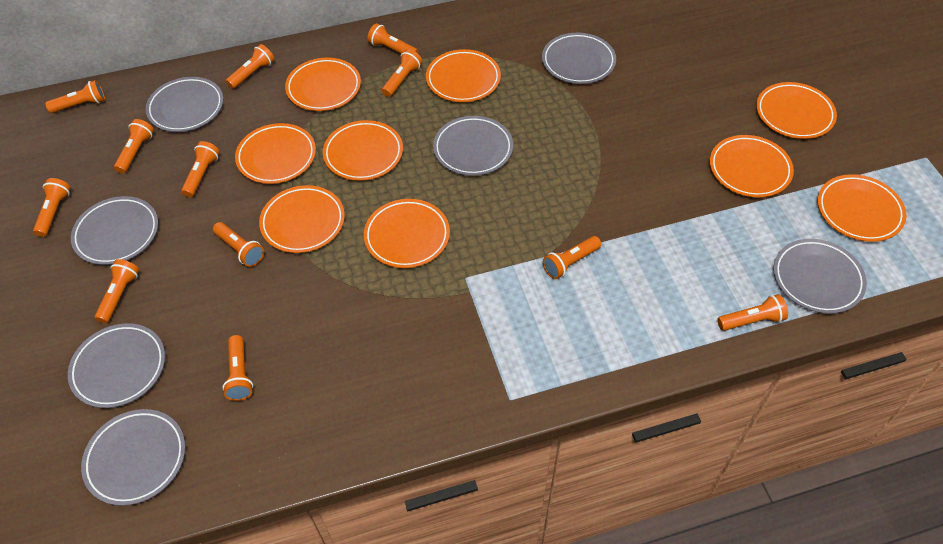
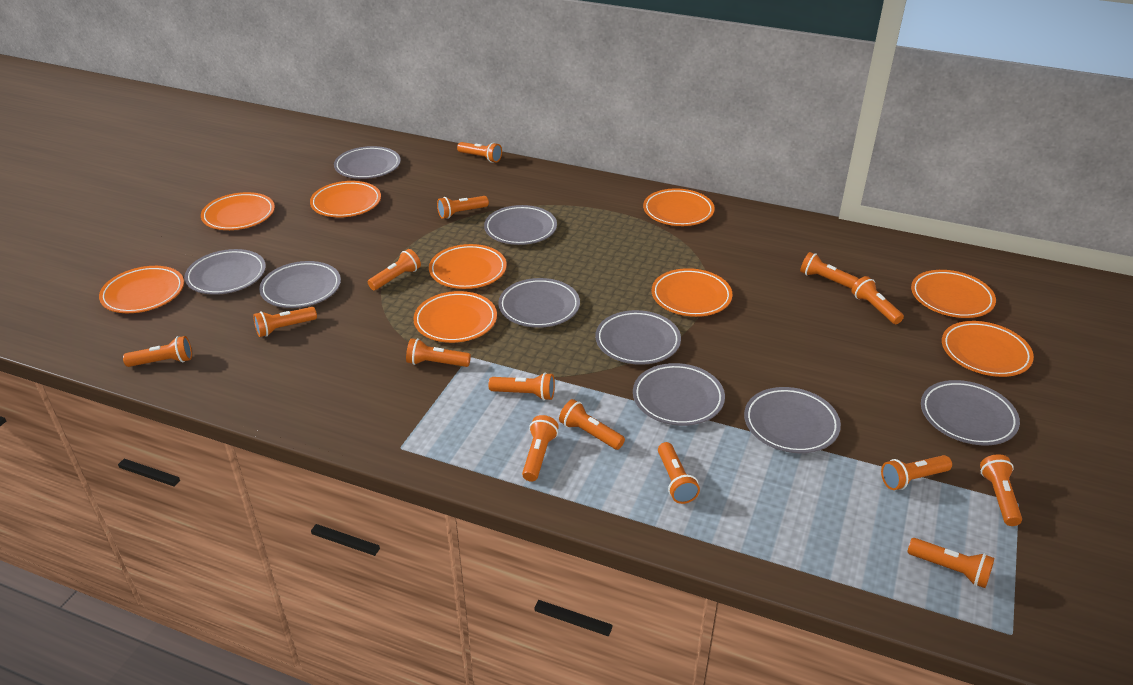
grey plate: 7 -> 9
orange flashlight: 12 -> 15

